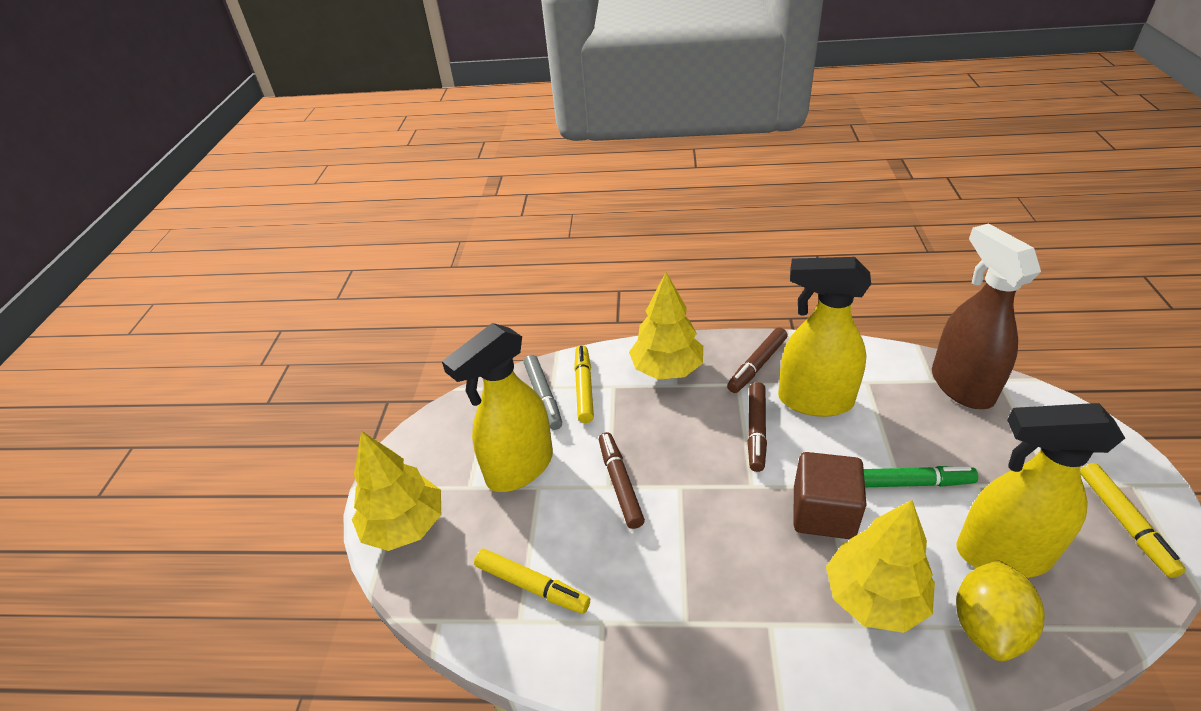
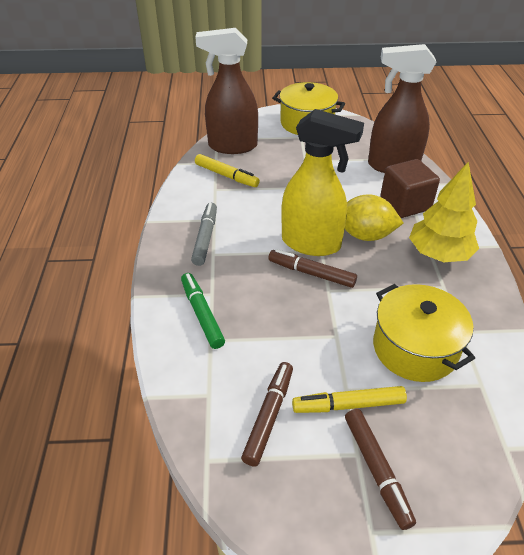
brown spray bottle: 1 -> 2
yellow marker: 3 -> 2
yellow pot: 0 -> 2
yellow spray bottle: 3 -> 1
yellow tree: 3 -> 1

